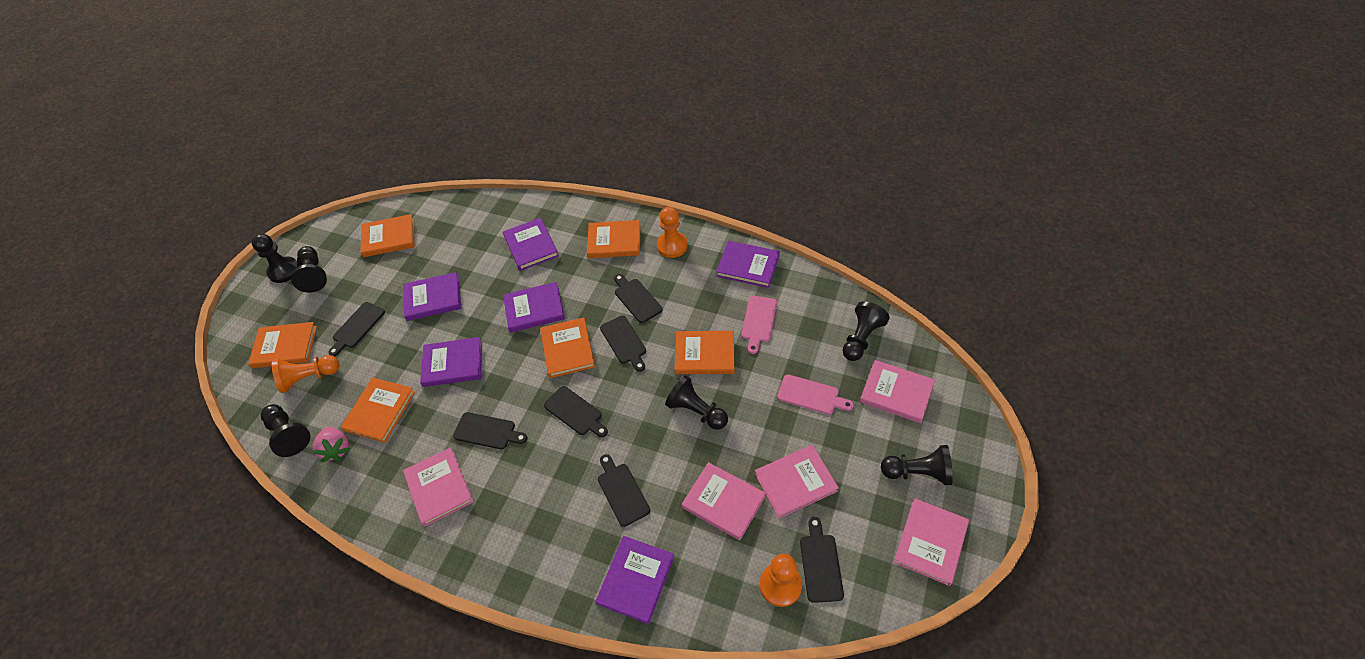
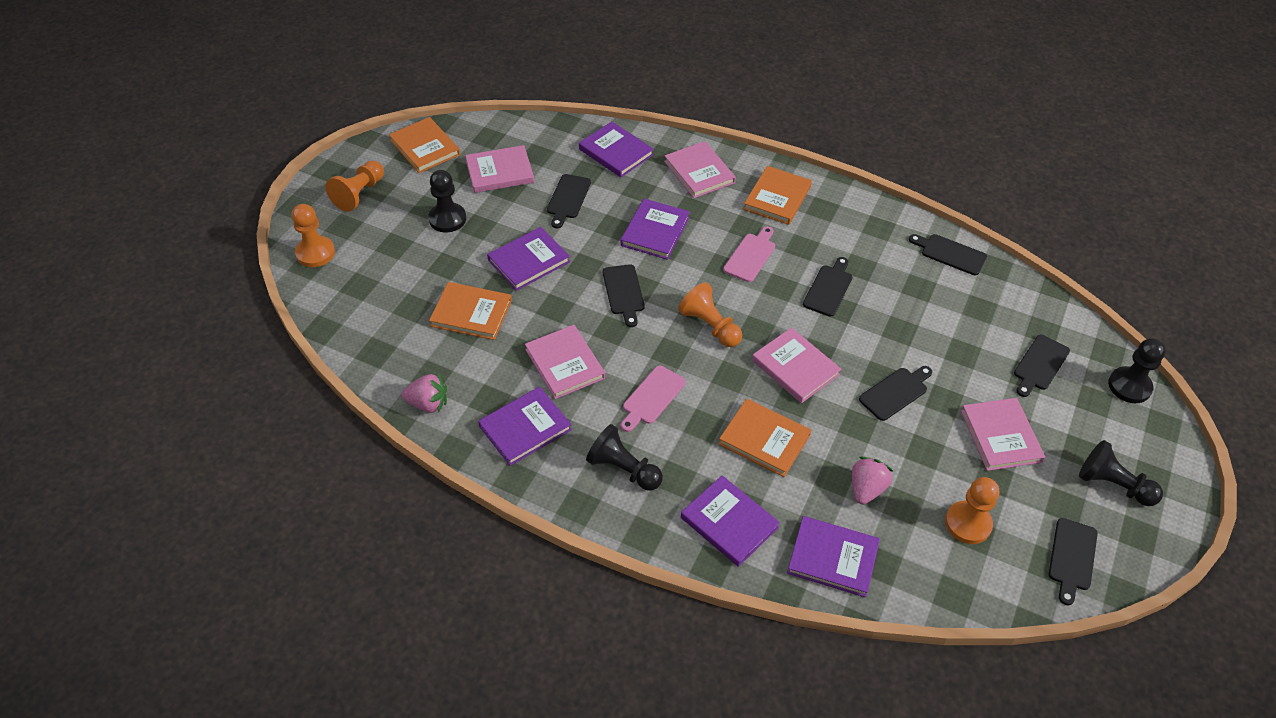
black pawn: 6 -> 4
orange book: 6 -> 4
orange pawn: 3 -> 4
pink strawberry: 1 -> 2

